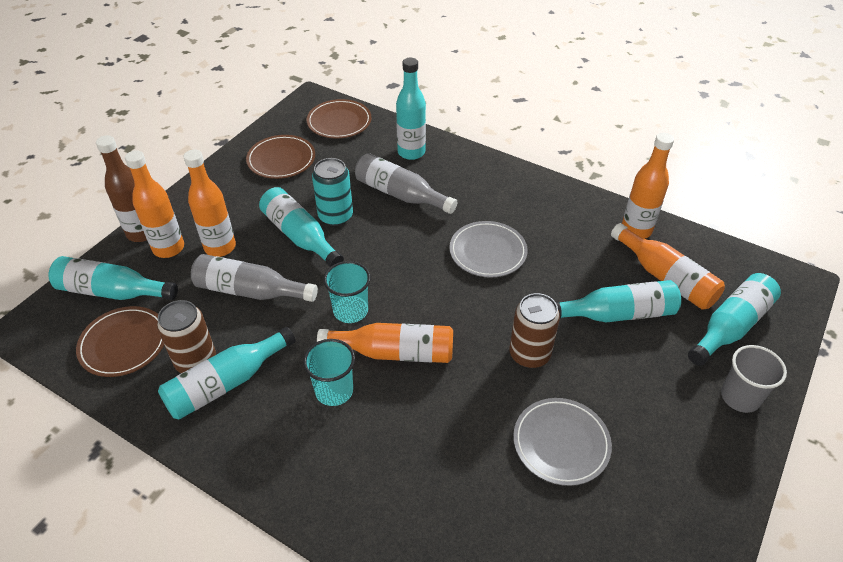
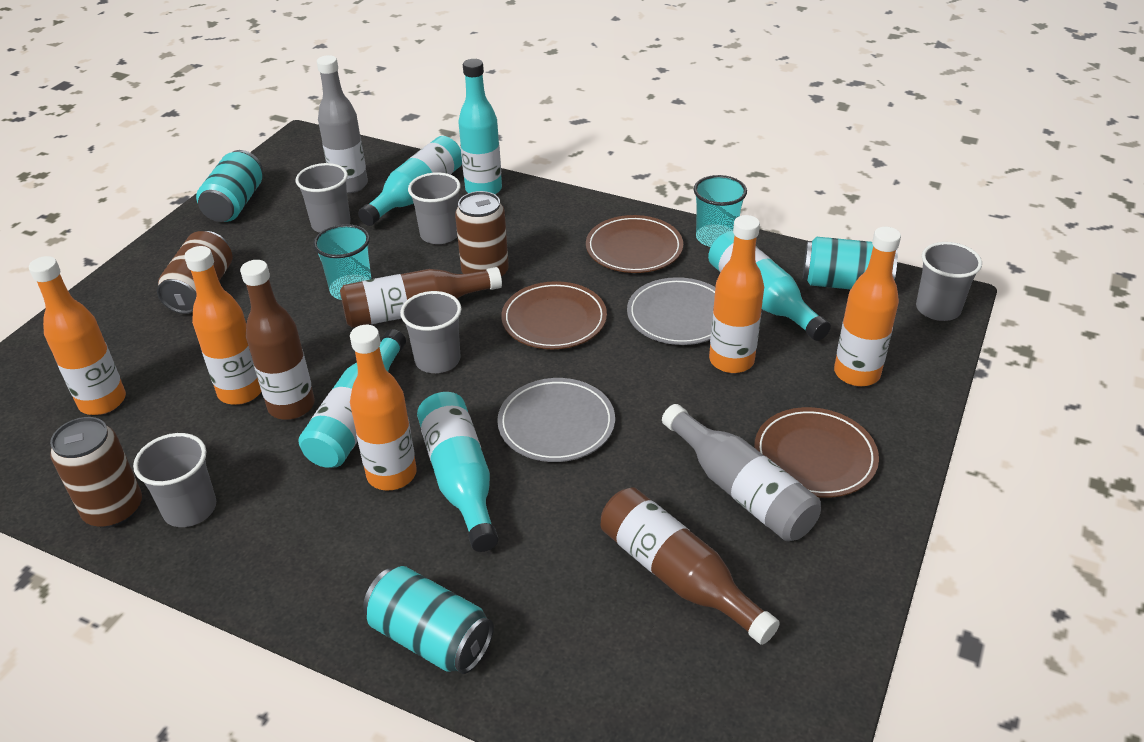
brown bottle: 1 -> 3
brown can: 2 -> 3
grey cup: 1 -> 5
turquoise bottle: 6 -> 5
turquoise can: 1 -> 3

